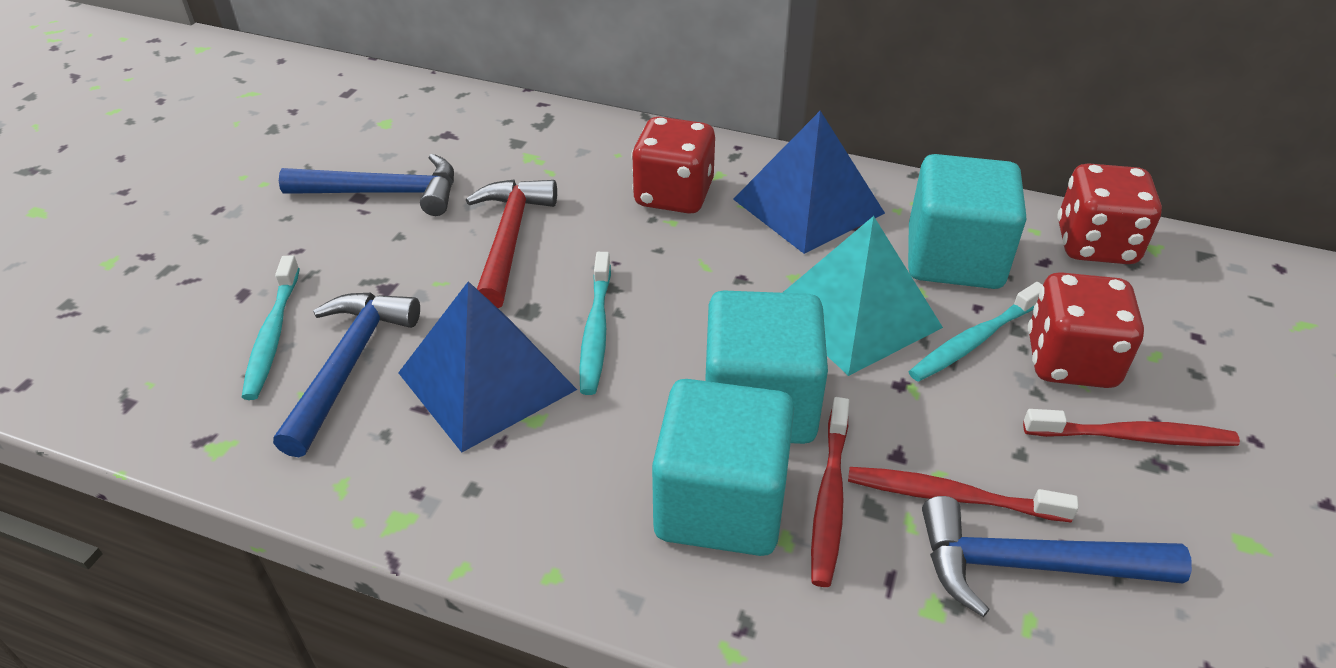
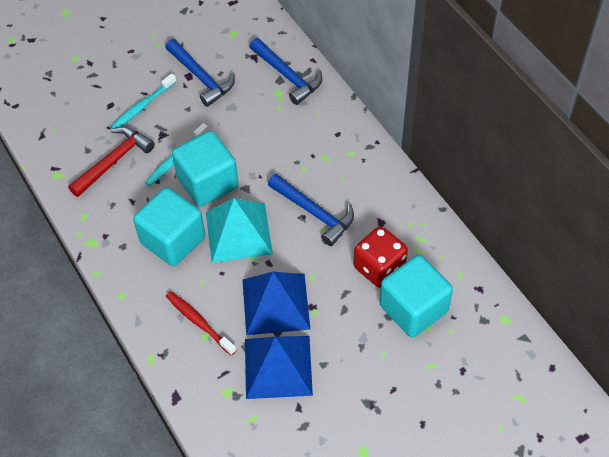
red dice: 3 -> 1
red toothbrush: 3 -> 1
turquoise toothbrush: 3 -> 2

